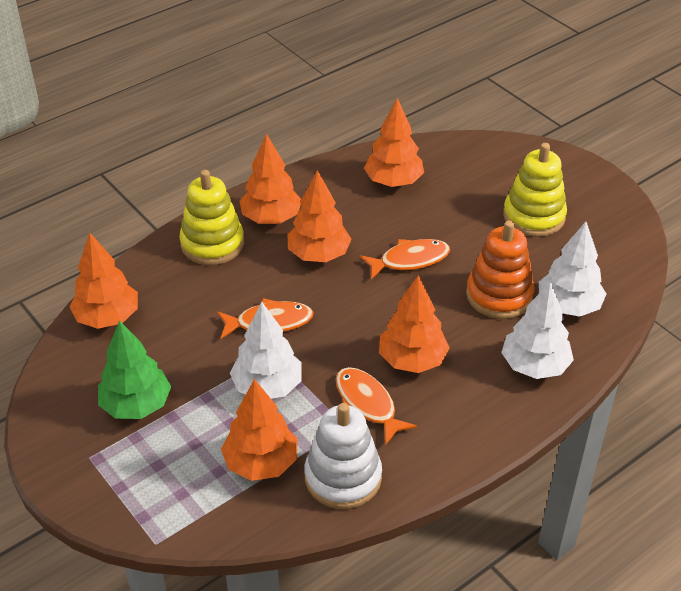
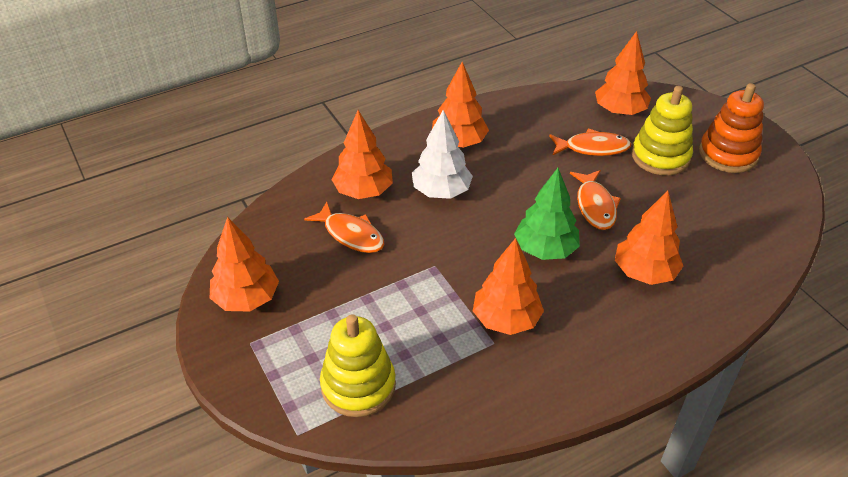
white stacking toy: 1 -> 0
white tree: 3 -> 1

